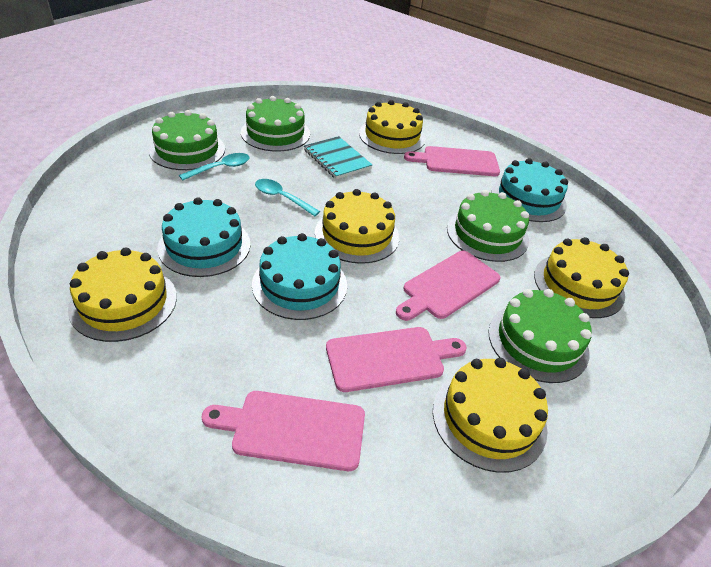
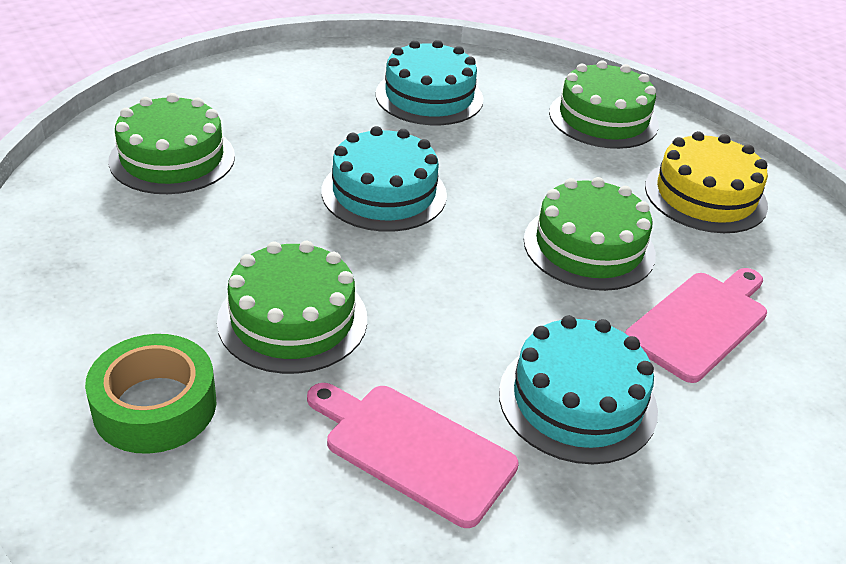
green tape: 0 -> 1
pink cutting board: 4 -> 2
turquoise notebook: 1 -> 0
turquoise spoon: 2 -> 0
yellow cake: 5 -> 1

